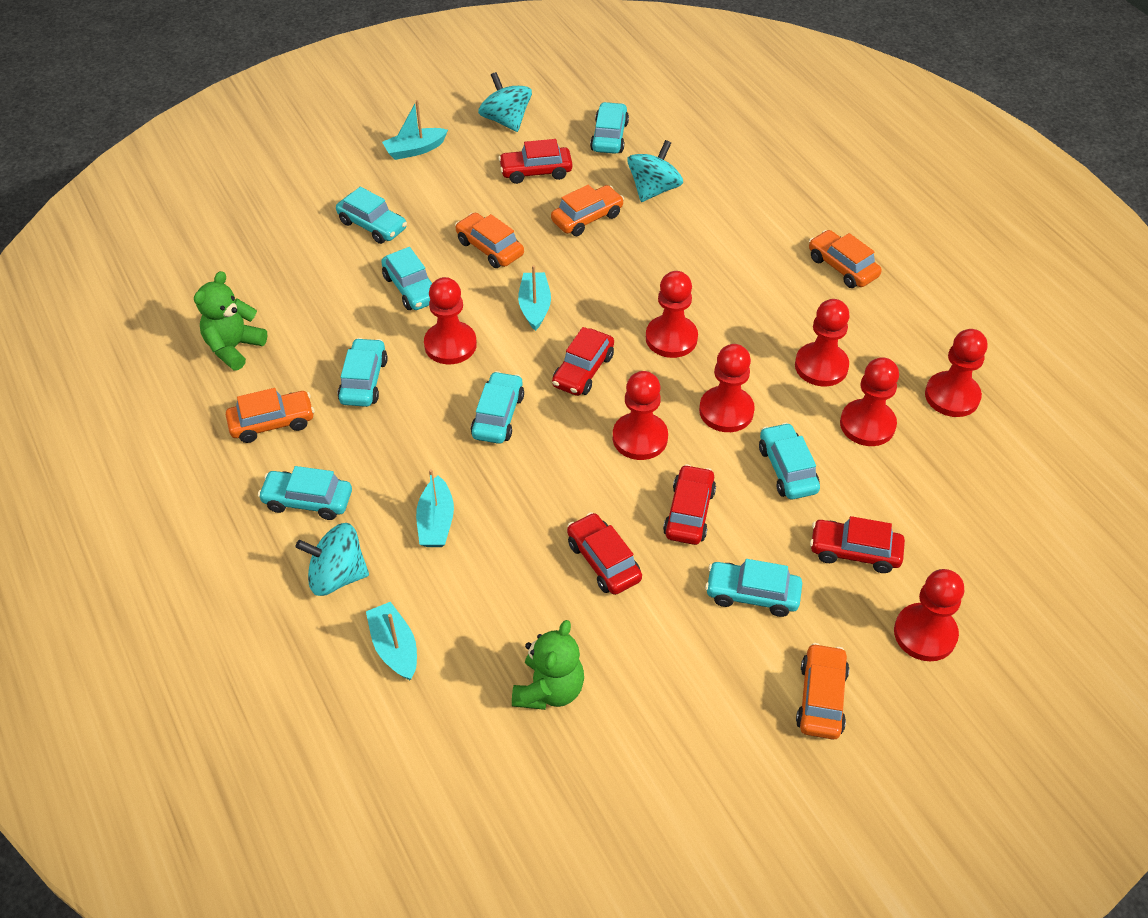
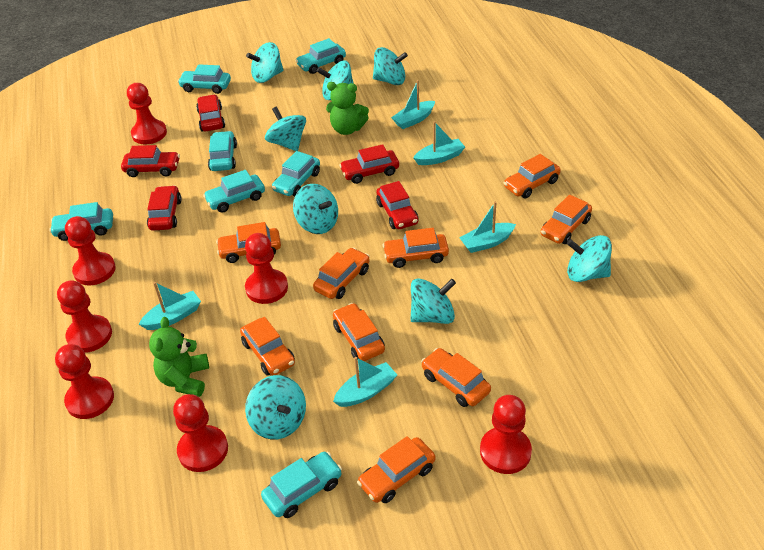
orange car: 5 -> 9
red pawn: 8 -> 7
turquoise boat: 4 -> 5
turquoise car: 8 -> 7
turquoise spinning top: 3 -> 8

